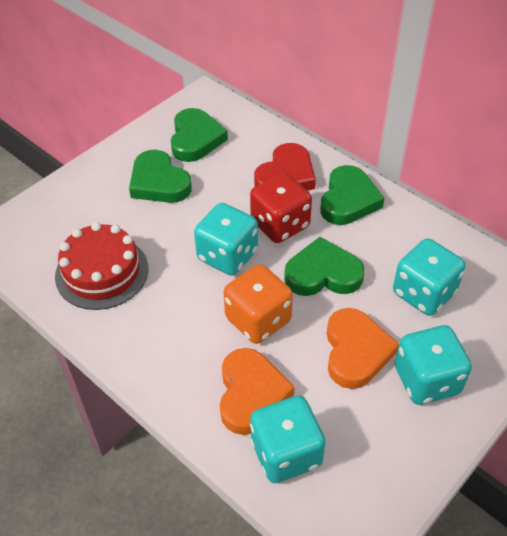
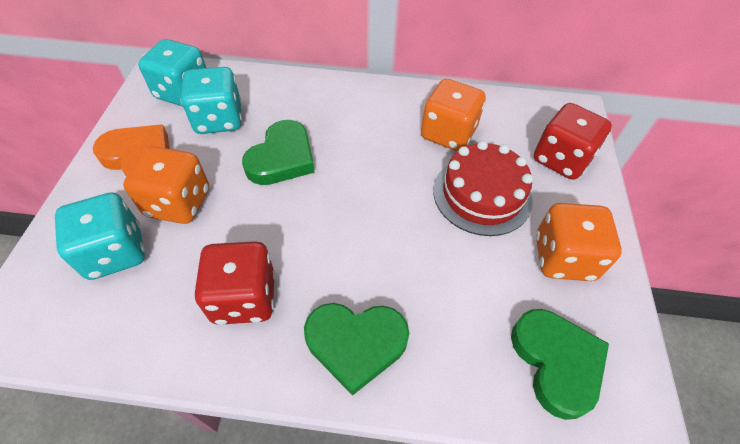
green heart: 4 -> 3
orange dice: 1 -> 3
orange heart: 2 -> 1
red dice: 1 -> 2
red heart: 1 -> 0
turquoise dice: 4 -> 3

